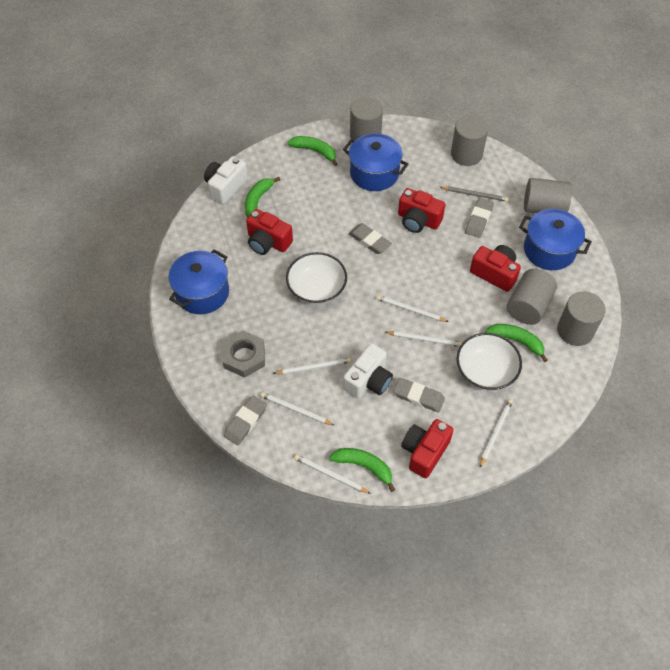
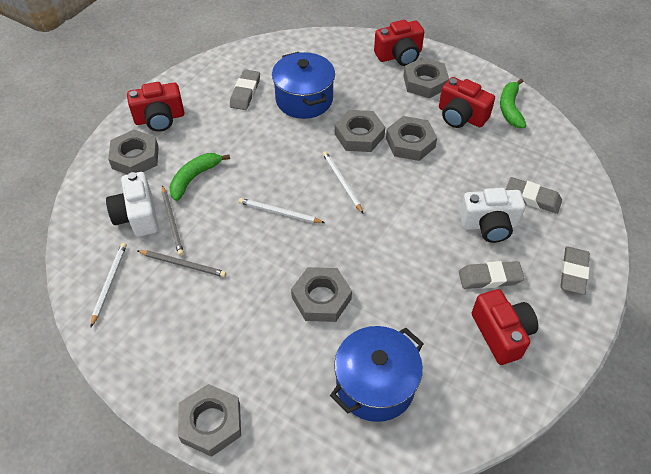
blue pot: 3 -> 2
green banana: 4 -> 2
grey cylinder: 5 -> 0
grey nut: 1 -> 6
grey pencil: 1 -> 2
white bowl: 2 -> 0
white pencil: 6 -> 3

